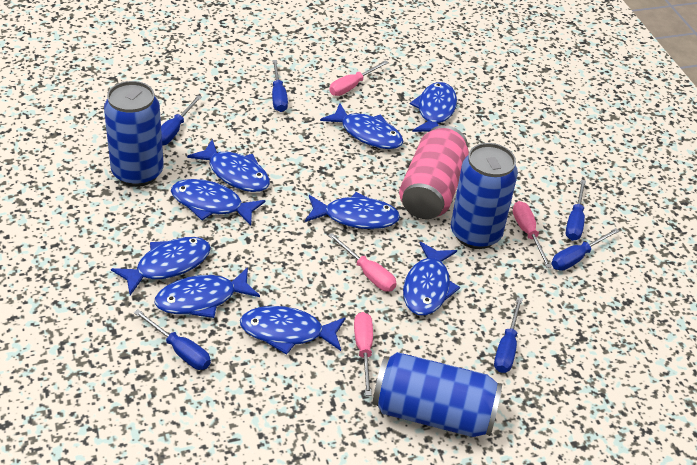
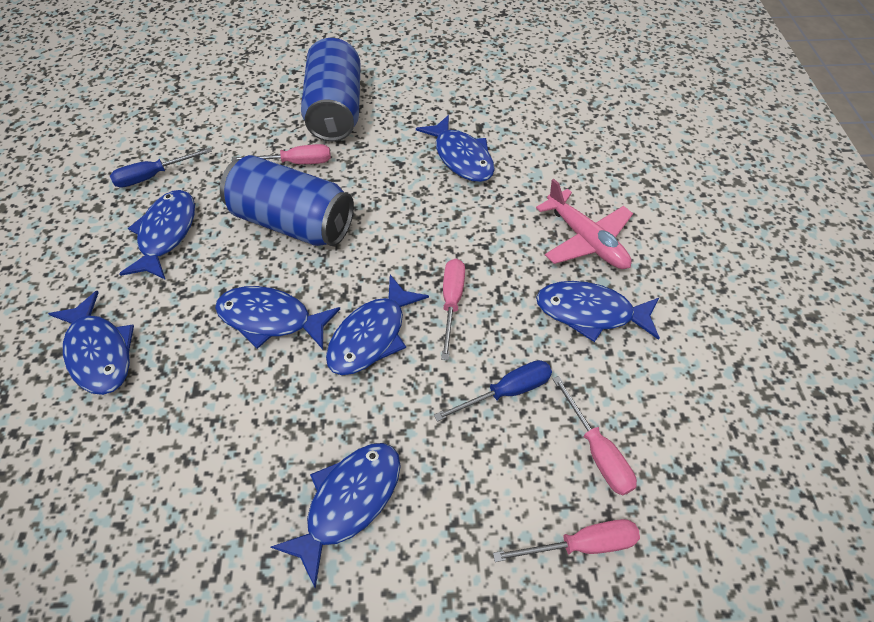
blue can: 3 -> 2
blue fish: 9 -> 7
blue screwdriver: 6 -> 2
pink can: 1 -> 0
pink plane: 0 -> 1

